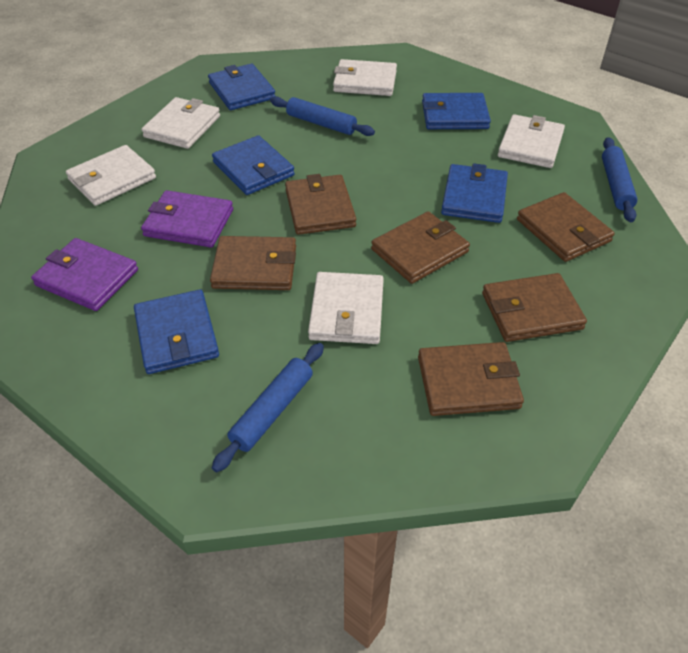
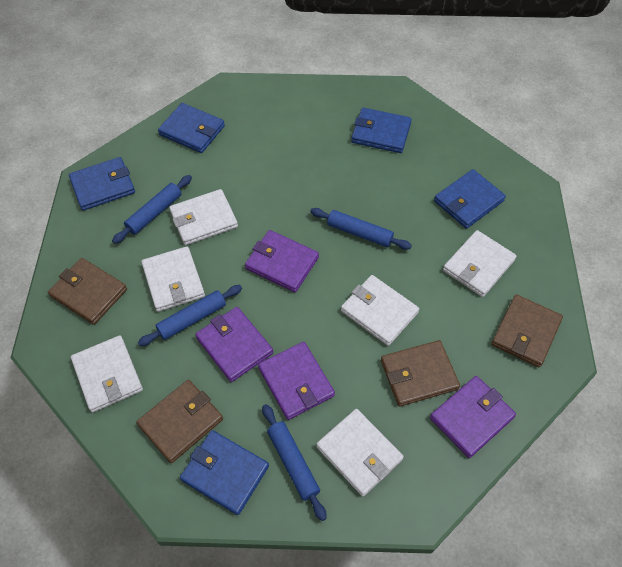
blue rolling pin: 3 -> 4
brown wallet: 6 -> 4
purple wallet: 2 -> 4
white wallet: 5 -> 6

